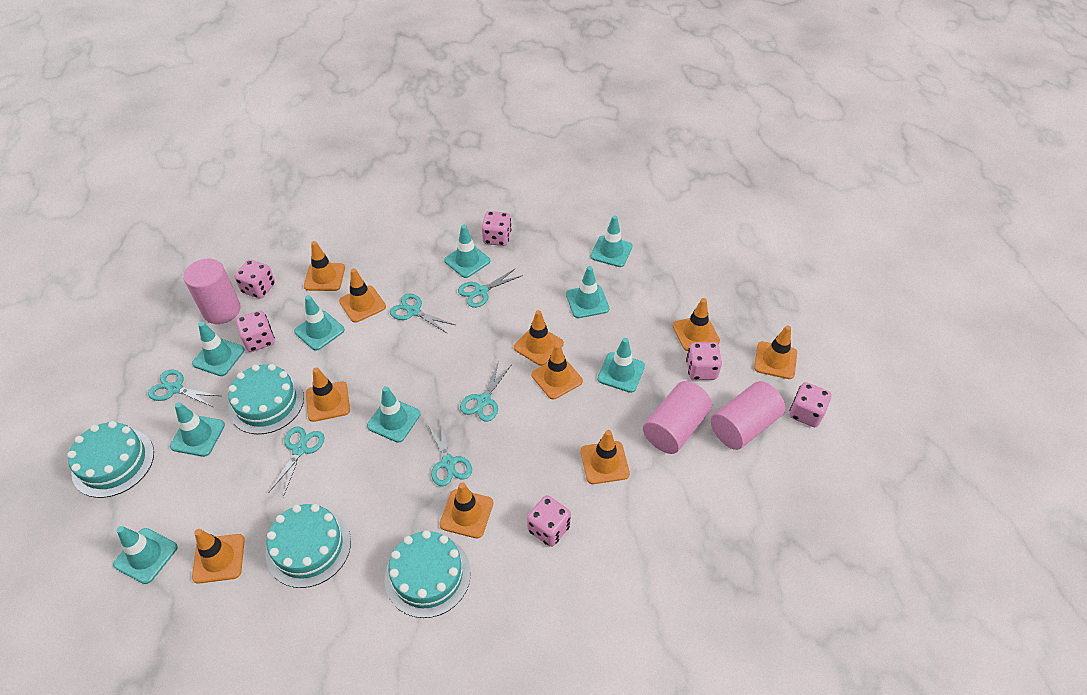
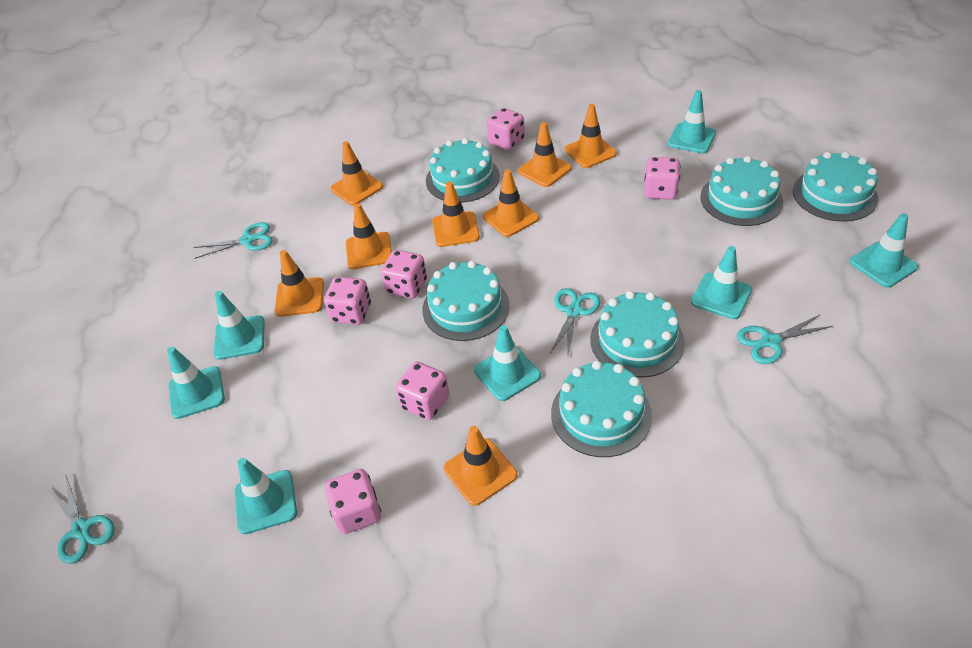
orange traffic cone: 10 -> 8
pink cylinder: 3 -> 0
turquoise cake: 4 -> 6
turquoise scissors: 6 -> 4
turquoise traffic cone: 9 -> 7

